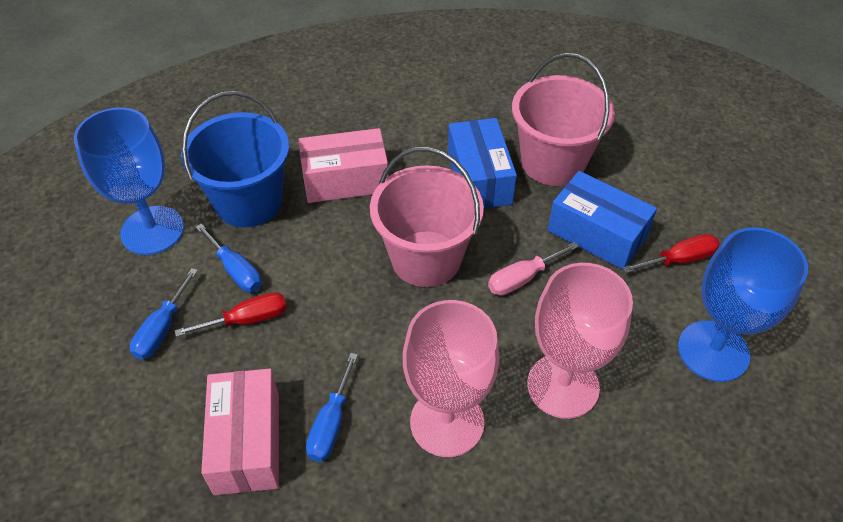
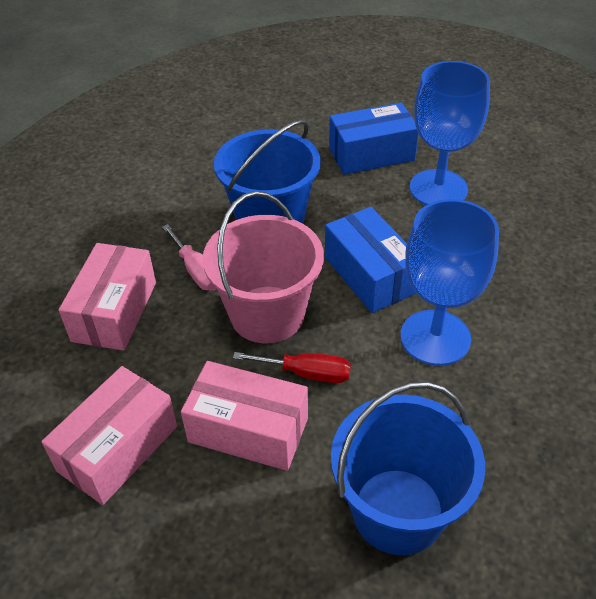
blue bucket: 1 -> 2
blue screwdriver: 3 -> 0
pink box: 2 -> 3
pink bucket: 2 -> 1
pink goblet: 2 -> 0
red screwdriver: 2 -> 1

